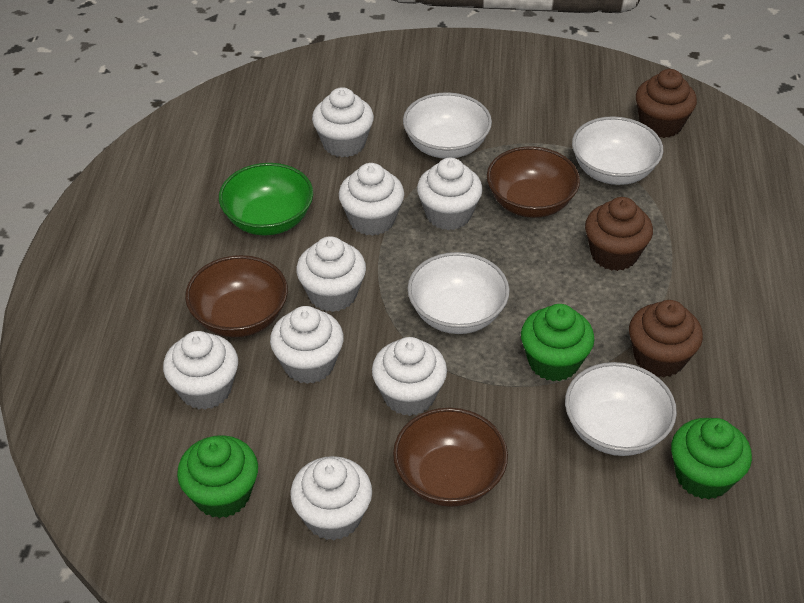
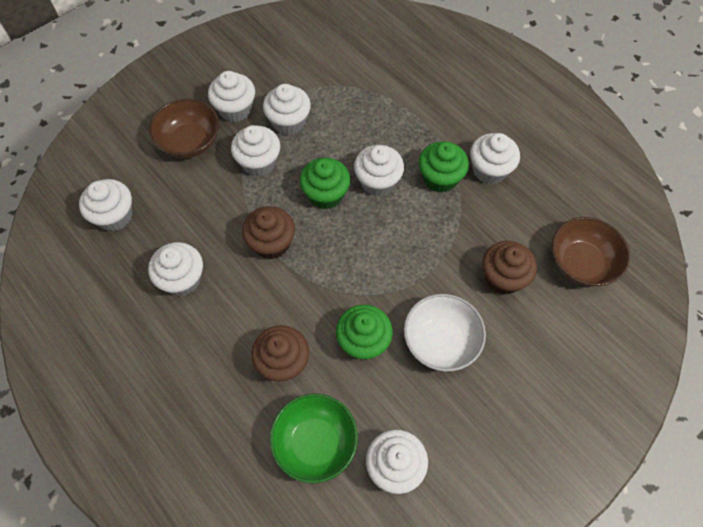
brown bowl: 3 -> 2
white bowl: 4 -> 1

